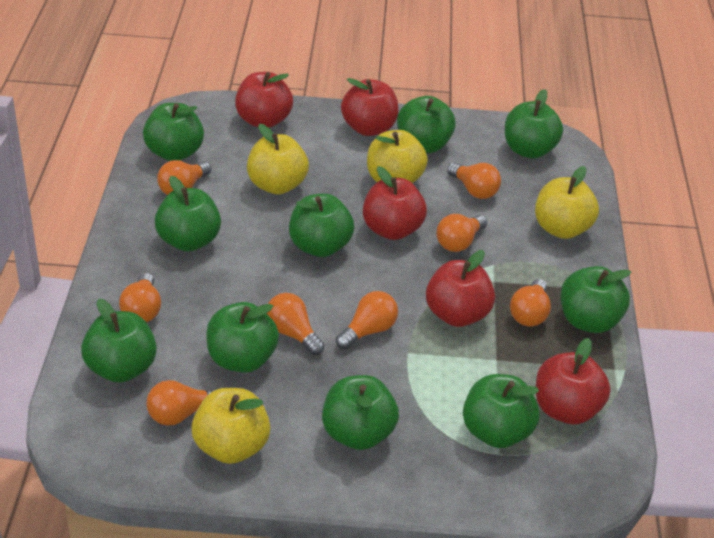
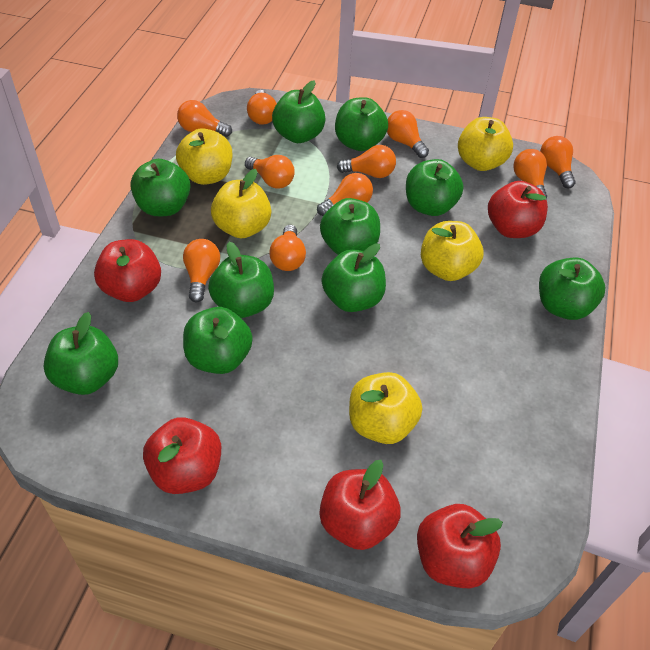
orange light bulb: 8 -> 10
yellow apple: 4 -> 5

